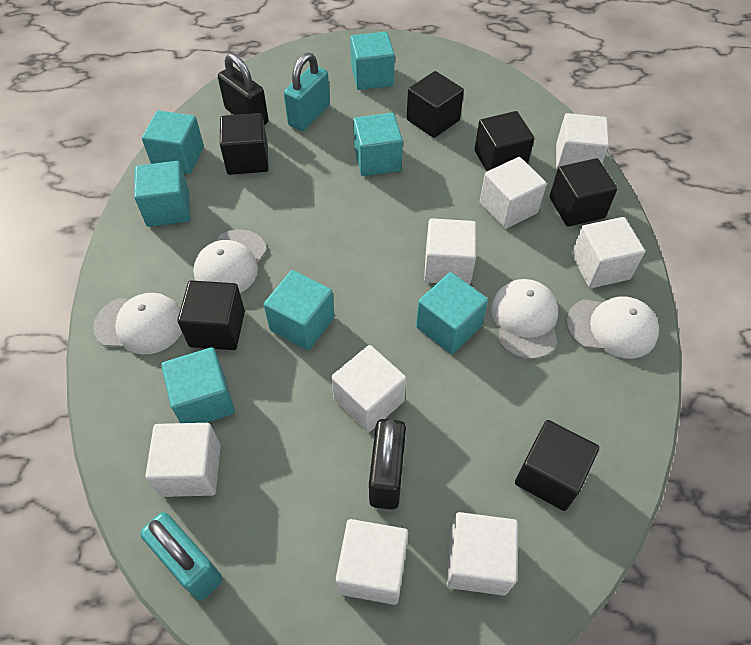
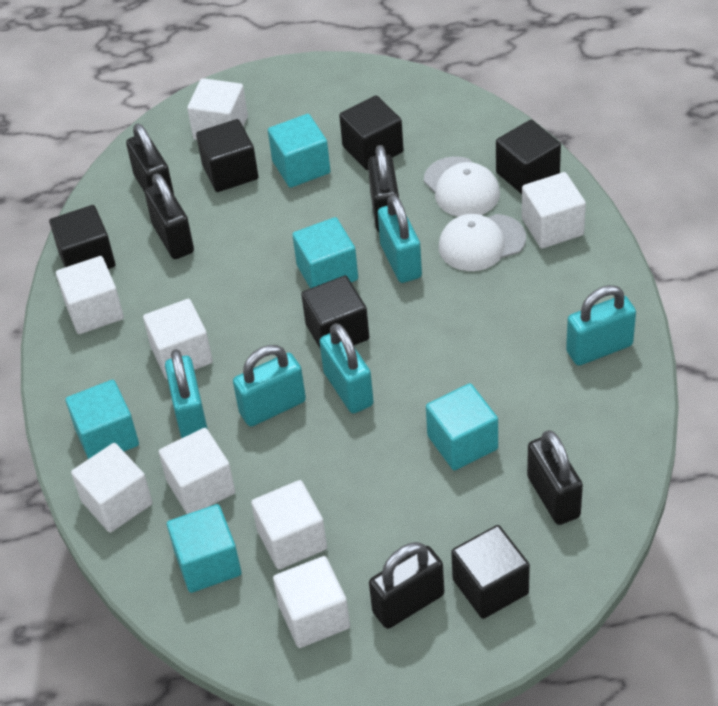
black padlock: 2 -> 5
turquoise cube: 7 -> 5
turquoise padlock: 2 -> 5
white cap: 4 -> 2

